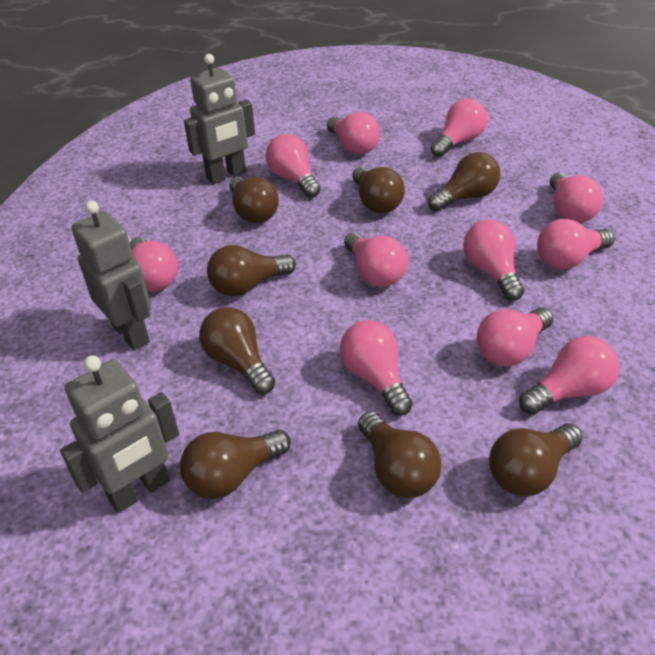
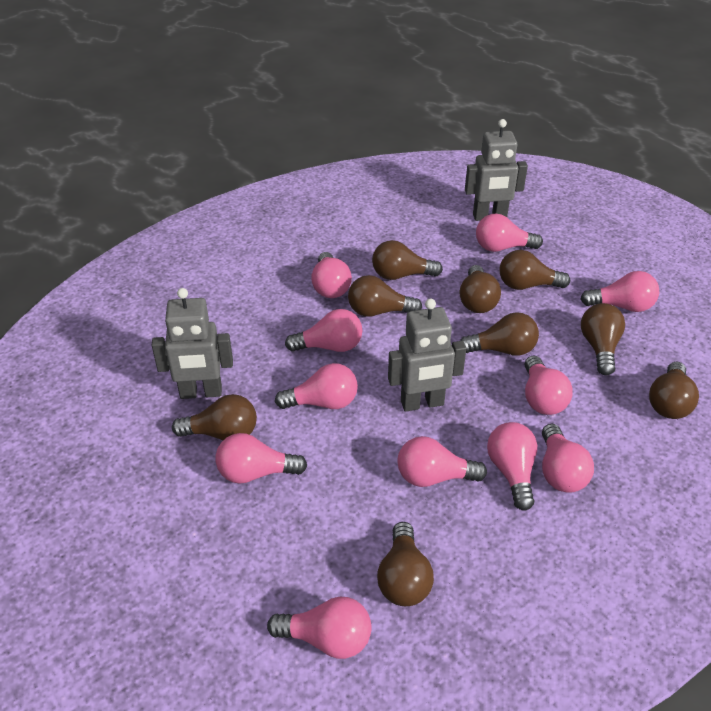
brown light bulb: 8 -> 9

